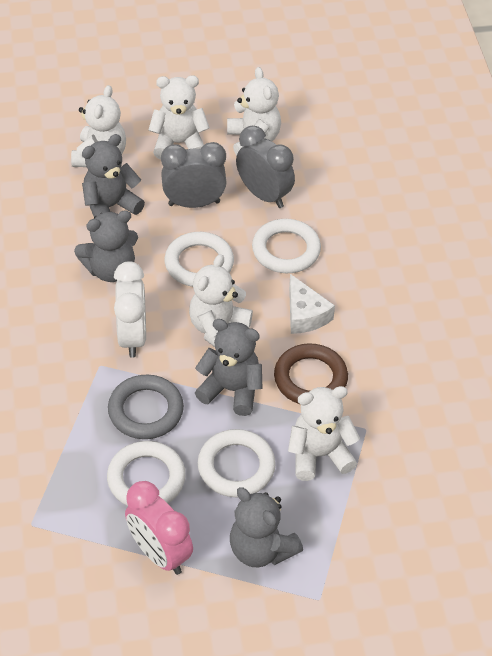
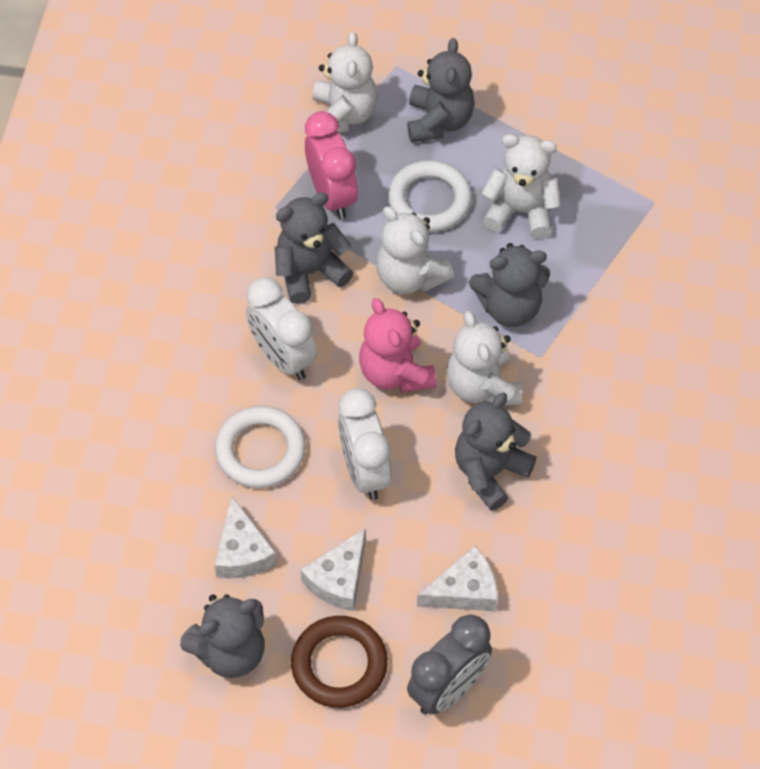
grey clock: 2 -> 1
grey ring: 1 -> 0
grey teddy bear: 4 -> 5
pink teddy bear: 0 -> 1
white cheese: 1 -> 3
white clock: 1 -> 2
white ring: 4 -> 2
white teddy bear: 5 -> 4

